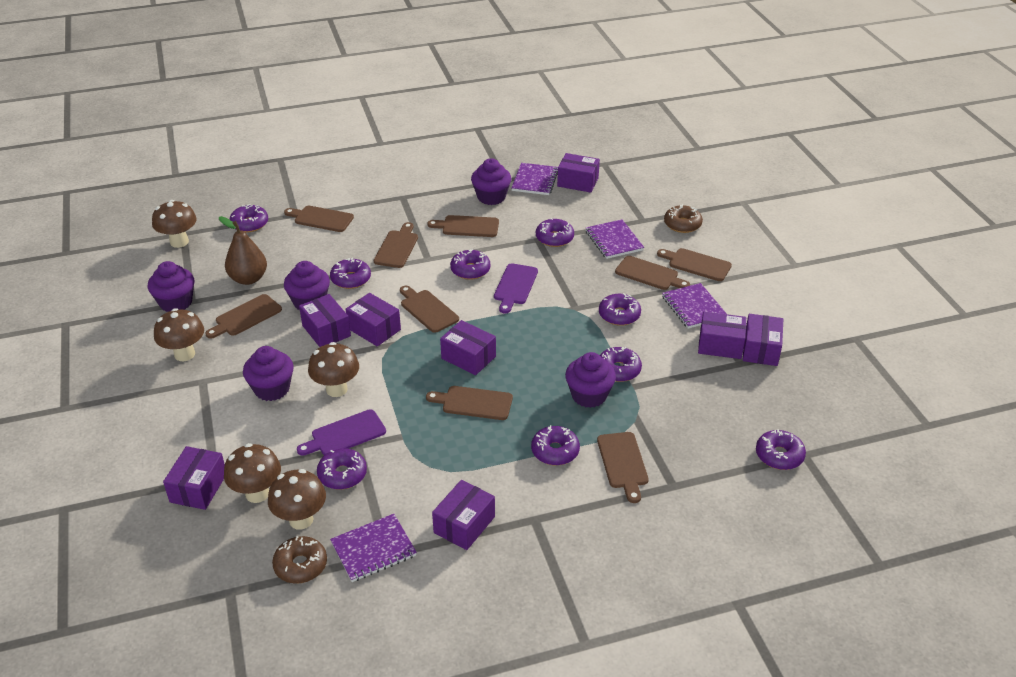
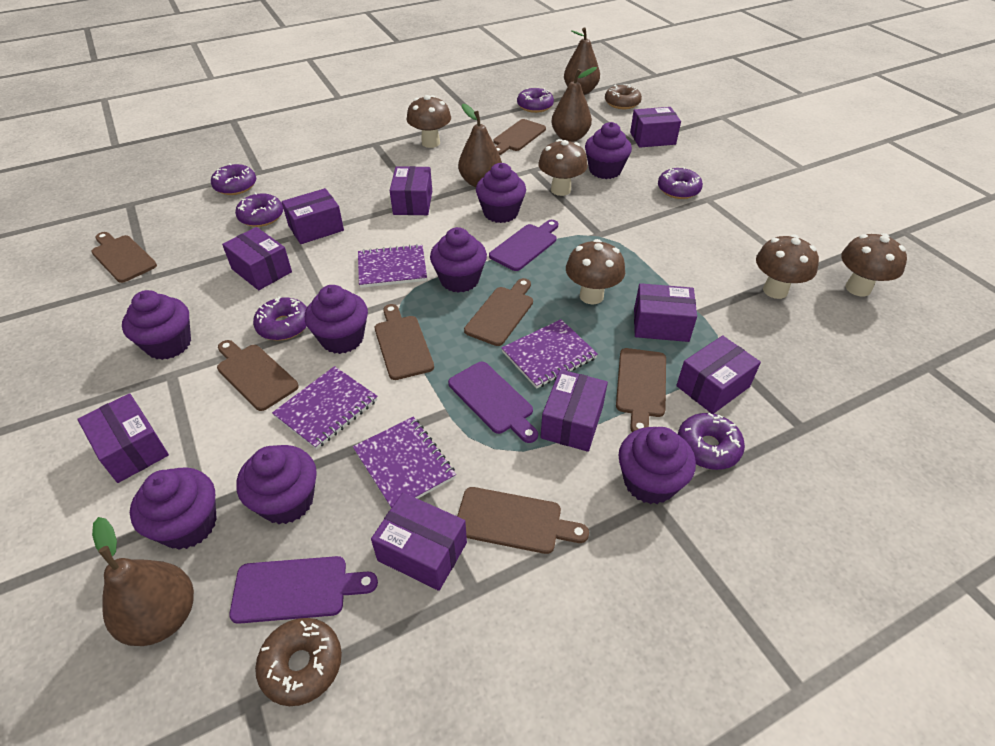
brown cutting board: 9 -> 7
brown pear: 1 -> 4
purple box: 8 -> 9
purple cupcake: 5 -> 8
purple cutting board: 2 -> 3
purple donut: 9 -> 6

